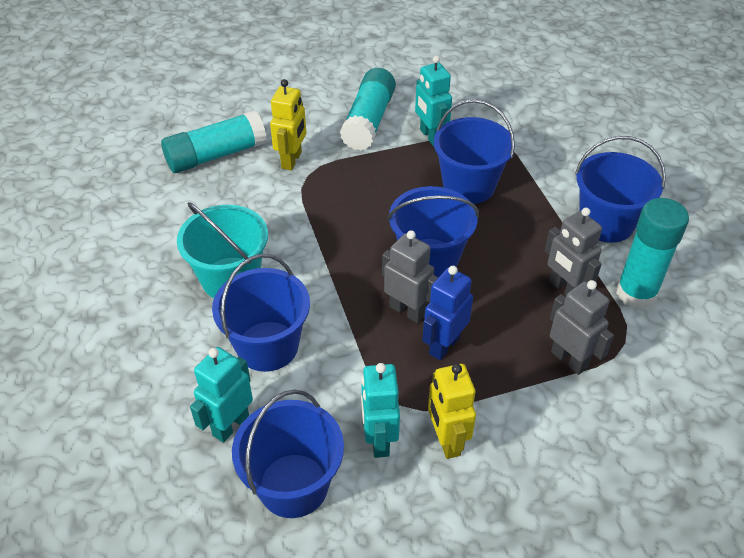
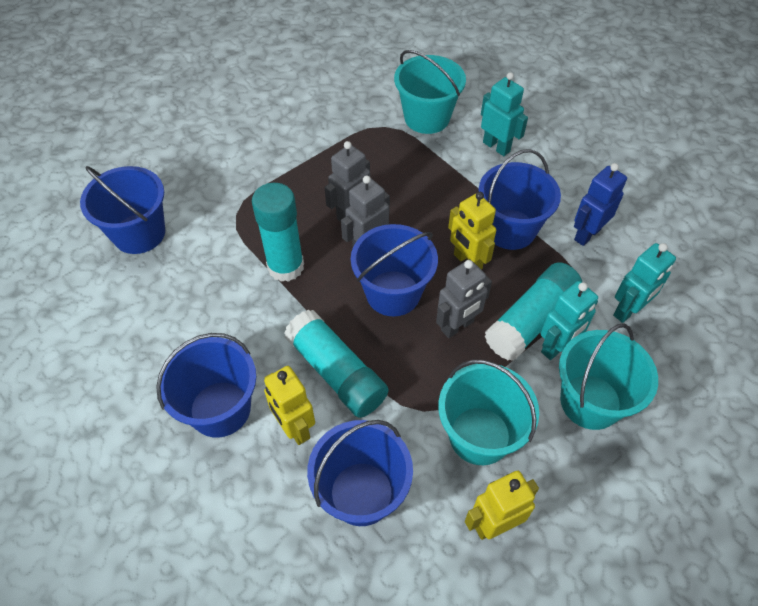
turquoise bucket: 1 -> 3
yellow robot: 2 -> 3

